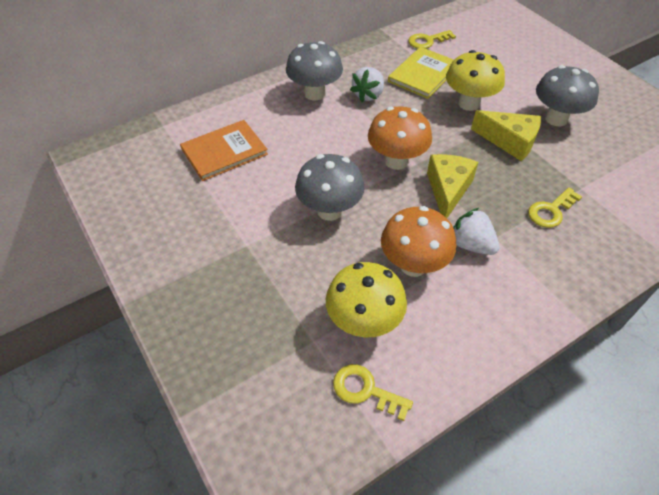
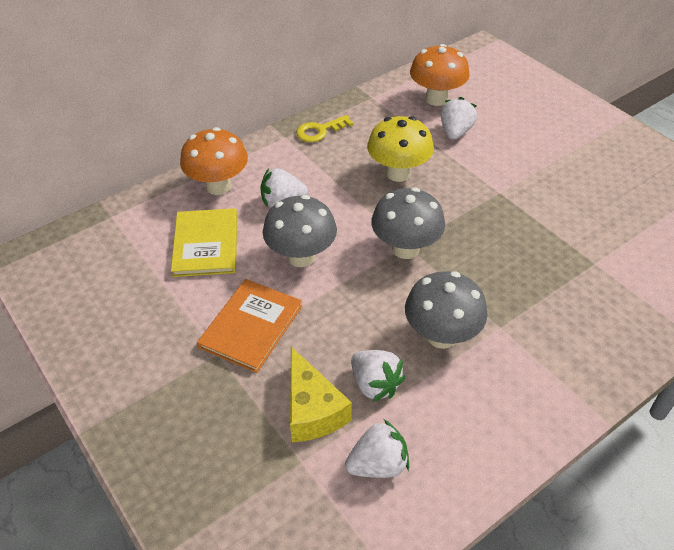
white strawberry: 2 -> 4
yellow cheese: 2 -> 1
yellow key: 3 -> 1
yellow mushroom: 2 -> 1

